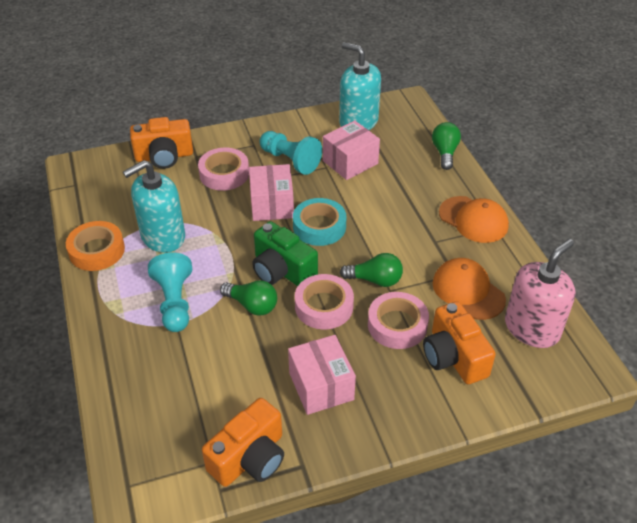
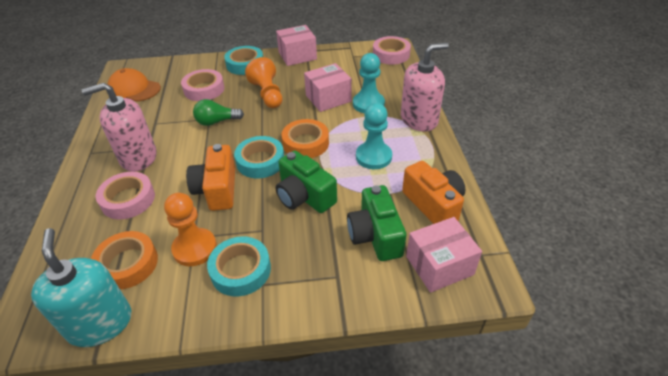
green camera: 1 -> 2
green light bulb: 3 -> 1
orange camera: 3 -> 2
orange cap: 2 -> 1
orange pawn: 0 -> 2
orange tape: 1 -> 2
pink soap dispenser: 1 -> 2
turquoise soap dispenser: 2 -> 1
turquoise tape: 1 -> 3

